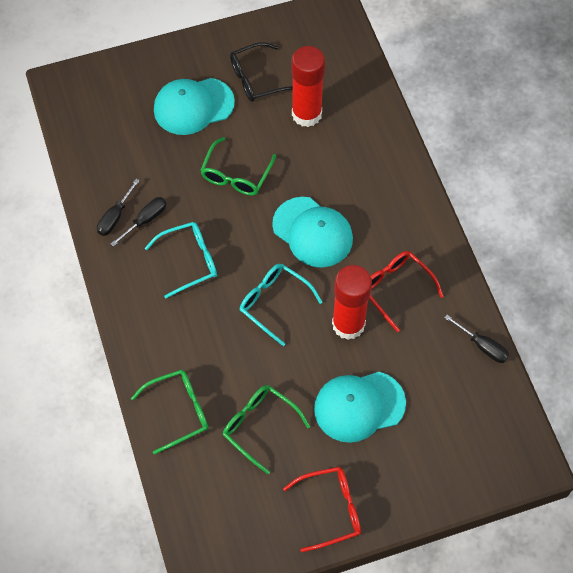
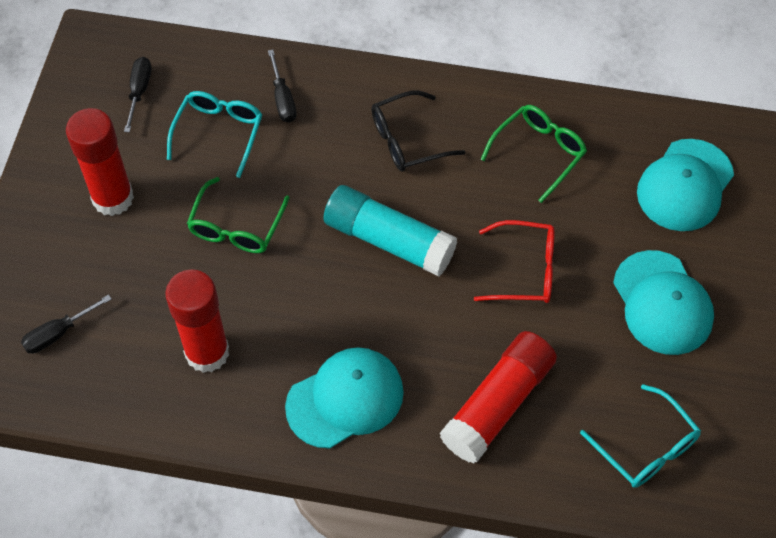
green glasses: 3 -> 2
red glasses: 2 -> 1
red glue stick: 2 -> 3
turquoise glue stick: 0 -> 1

